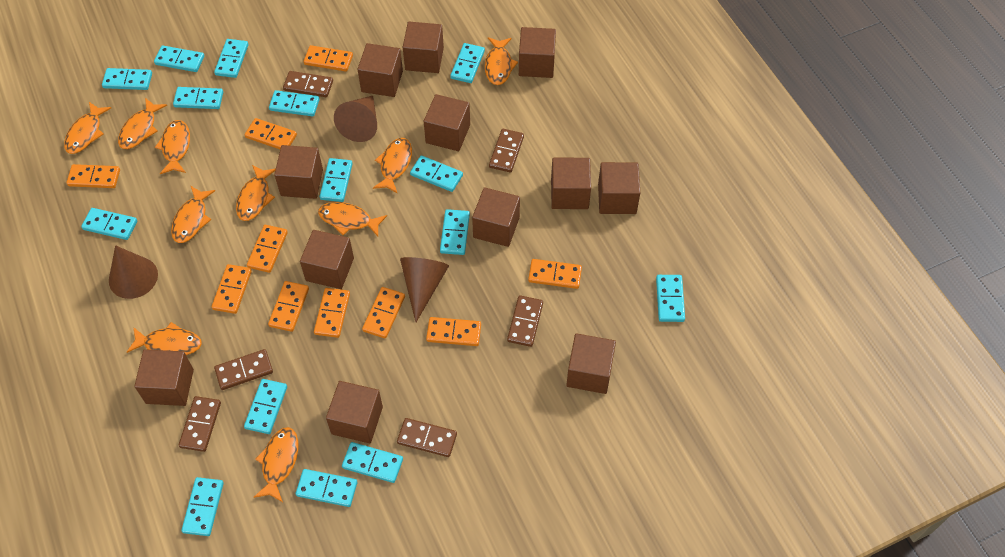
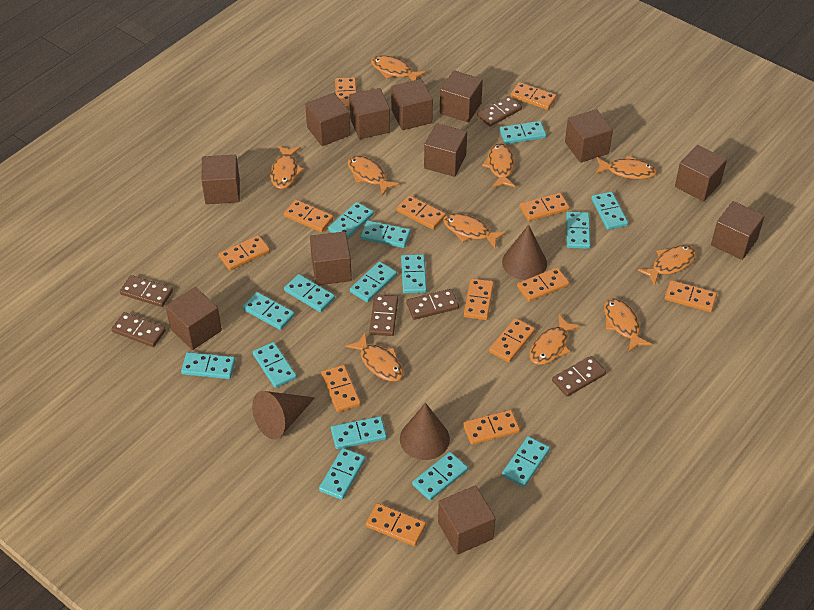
orange domino: 10 -> 13

